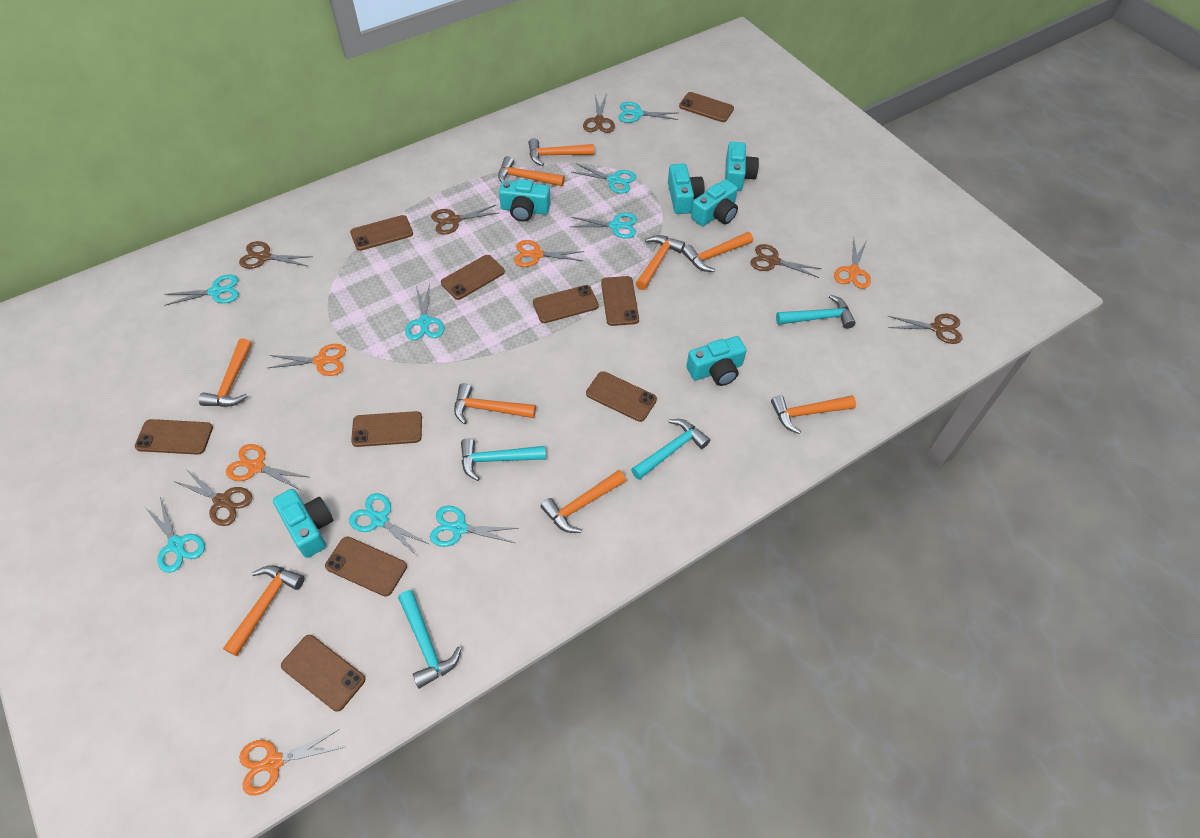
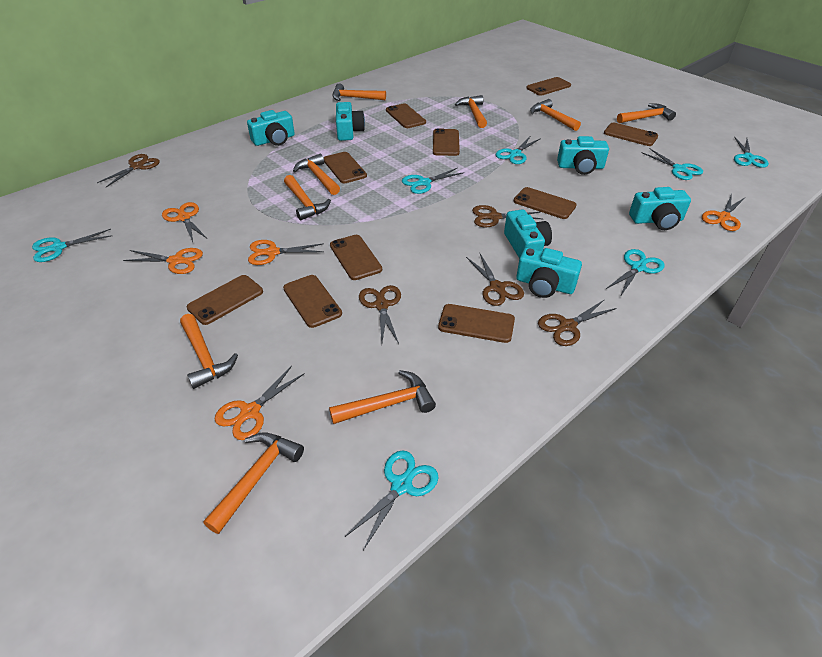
brown scissors: 6 -> 5
turquoise hammer: 4 -> 0
turquoise scissors: 8 -> 7

